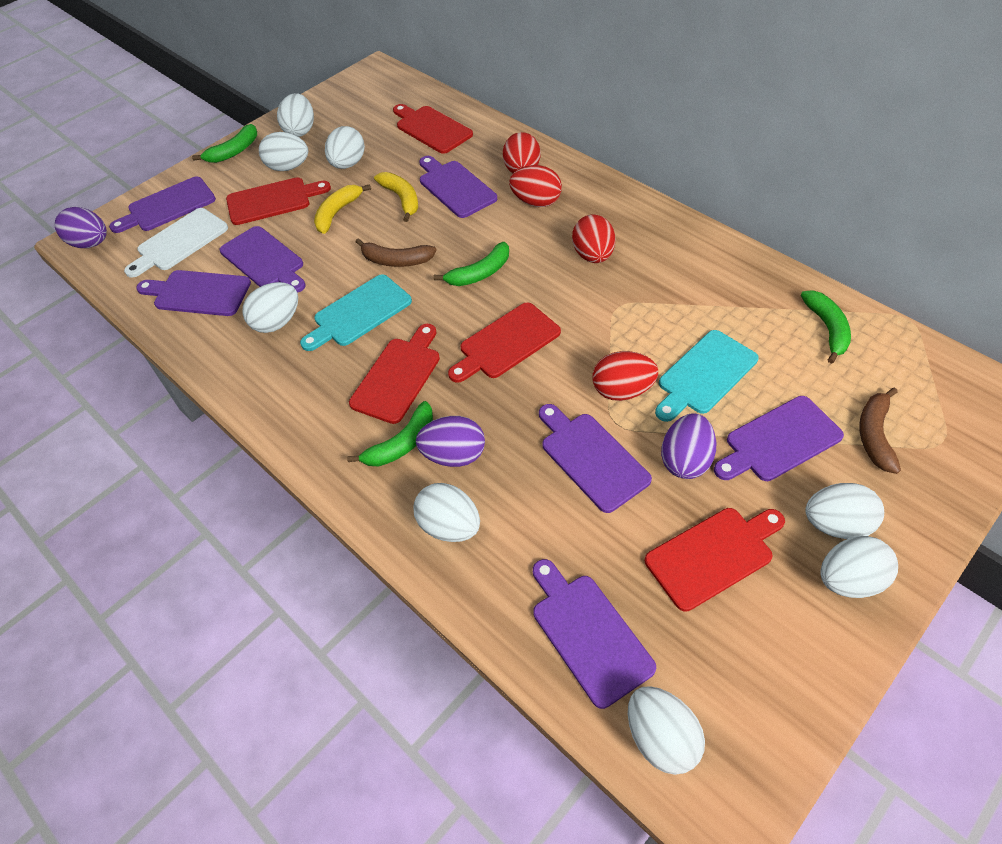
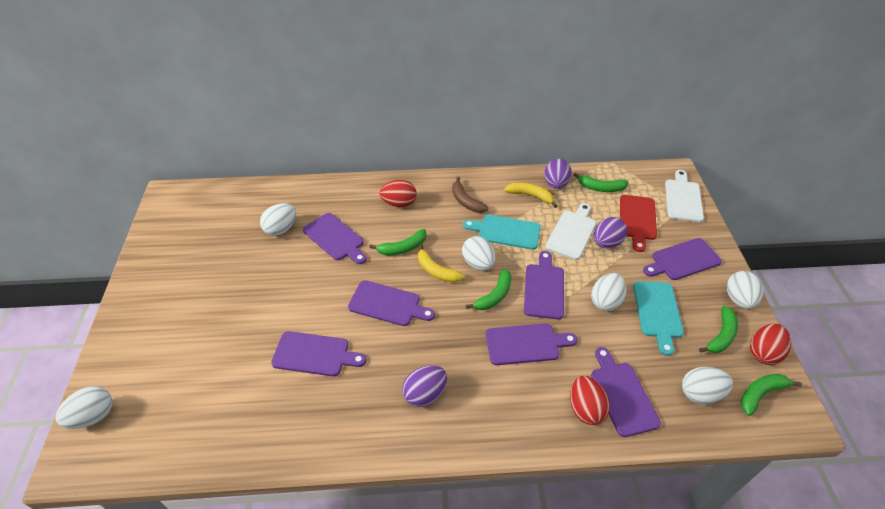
brown banana: 2 -> 1
green banana: 4 -> 5
red cutting board: 5 -> 1
red egg: 4 -> 3
white cutting board: 1 -> 2
white egg: 8 -> 6

